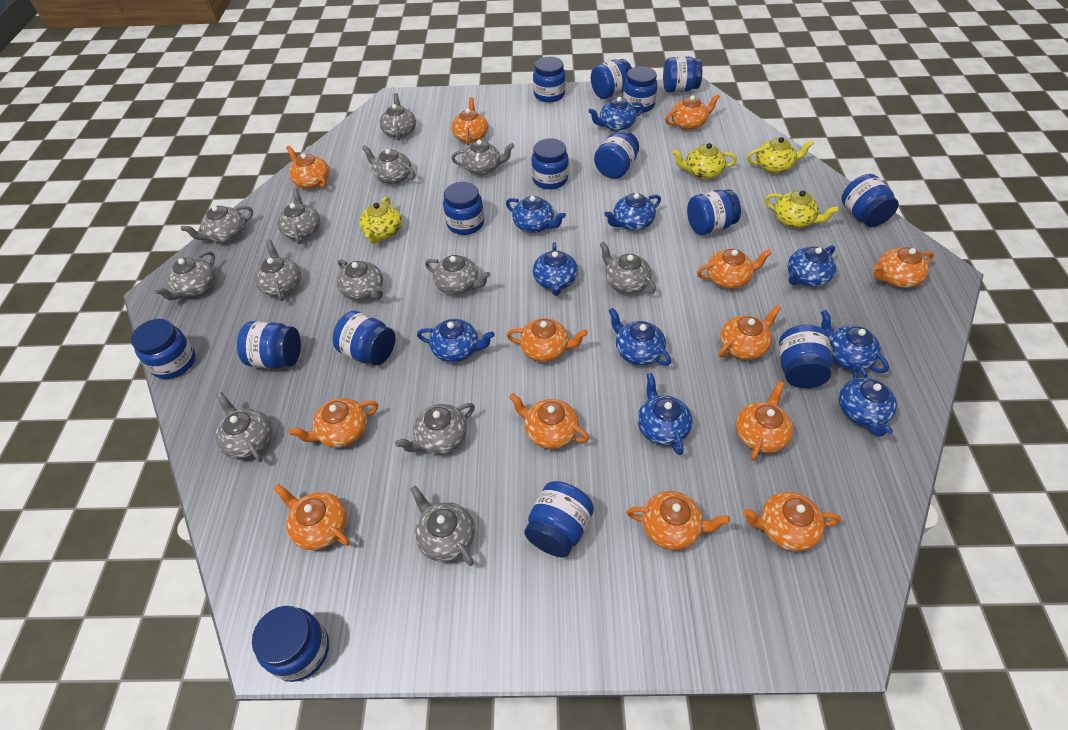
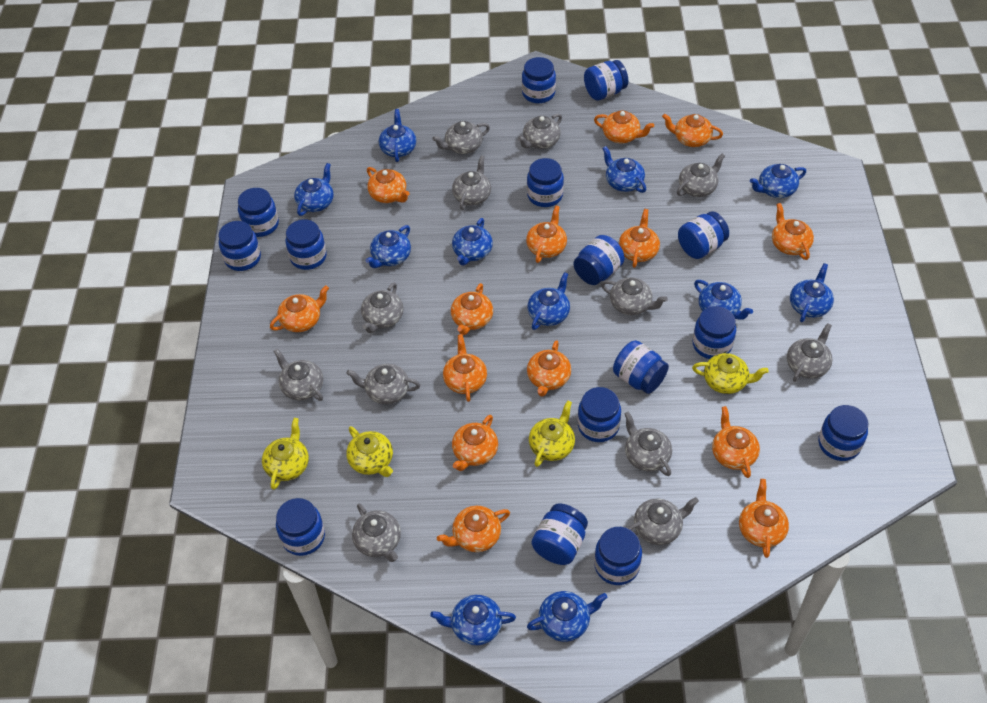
blue teapot: 10 -> 11
grey teapot: 13 -> 12
orange teapot: 13 -> 14

